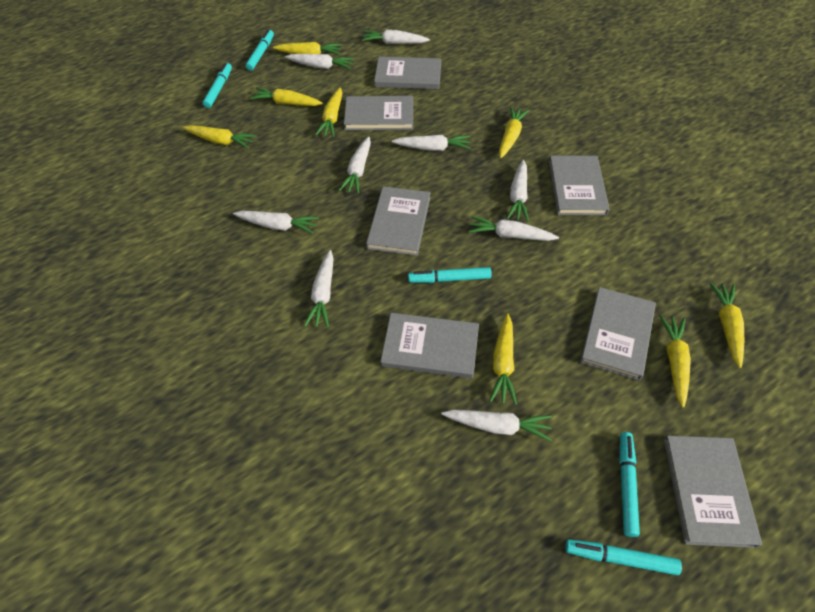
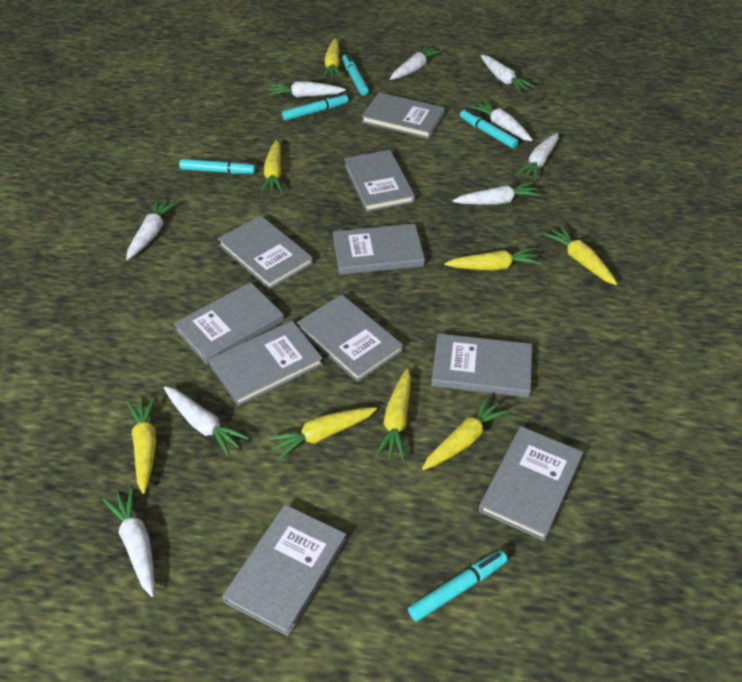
grey book: 7 -> 10

